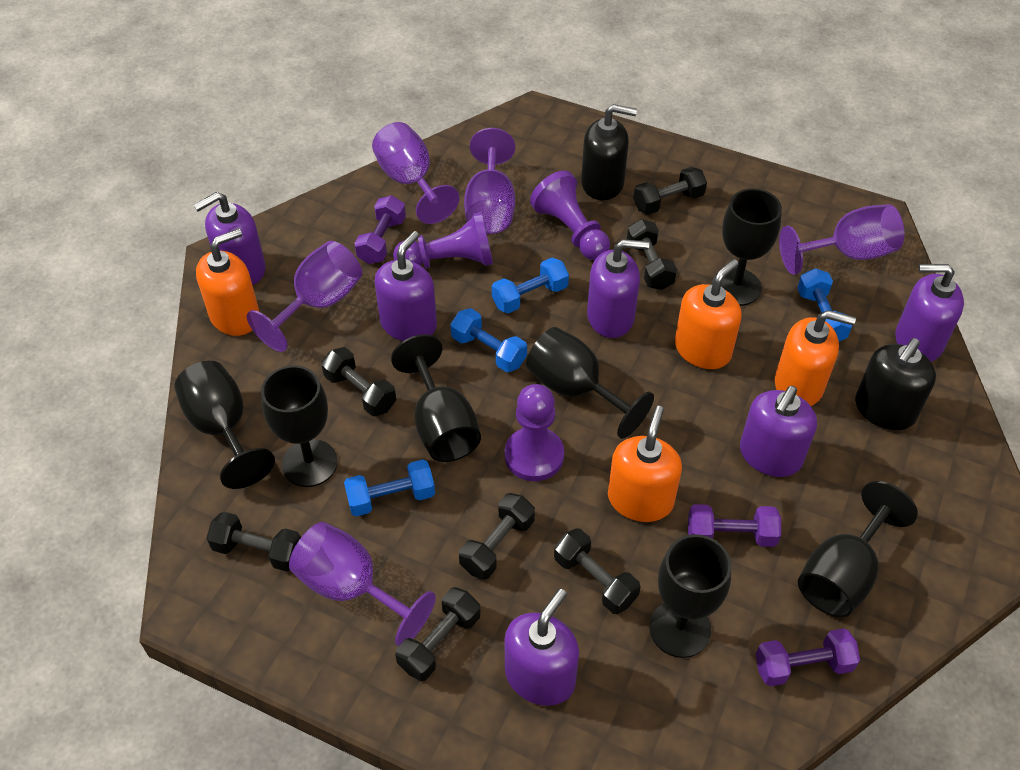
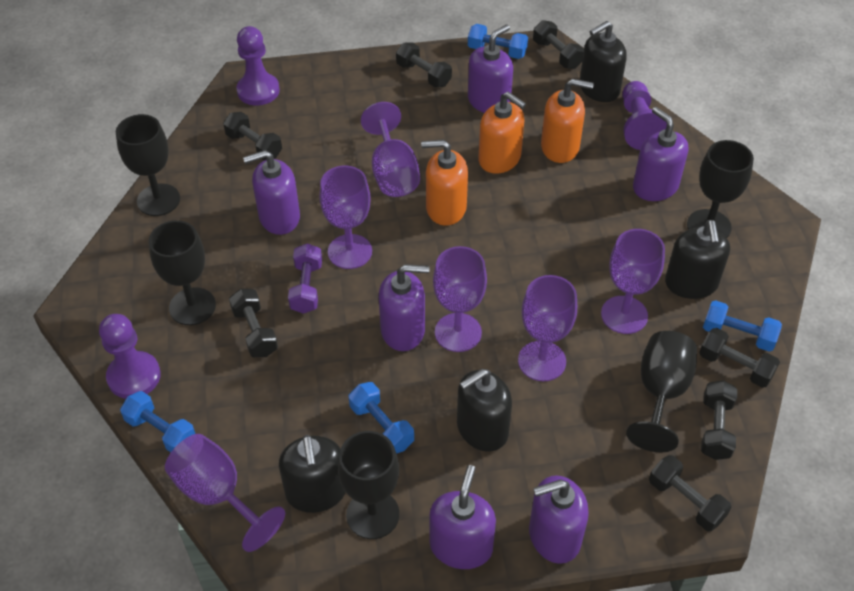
black goblet: 7 -> 5
black soap dispenser: 2 -> 4
orange soap dispenser: 4 -> 3
purple dumbbell: 3 -> 1
purple goblet: 5 -> 6

